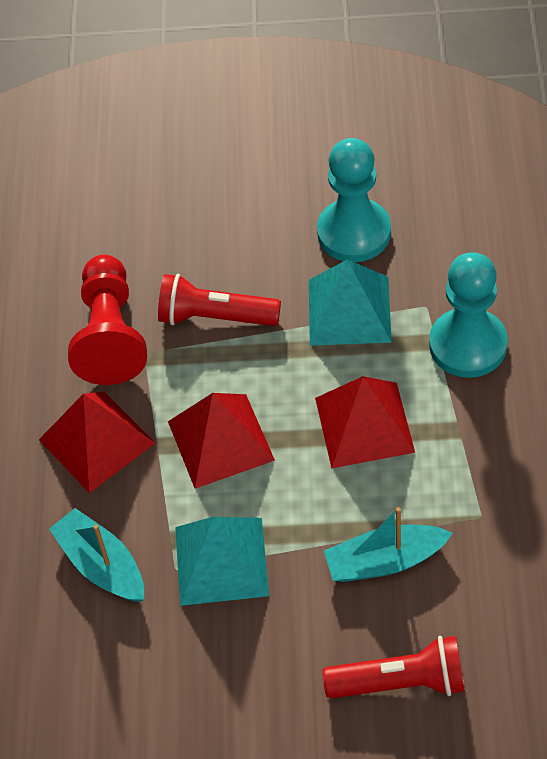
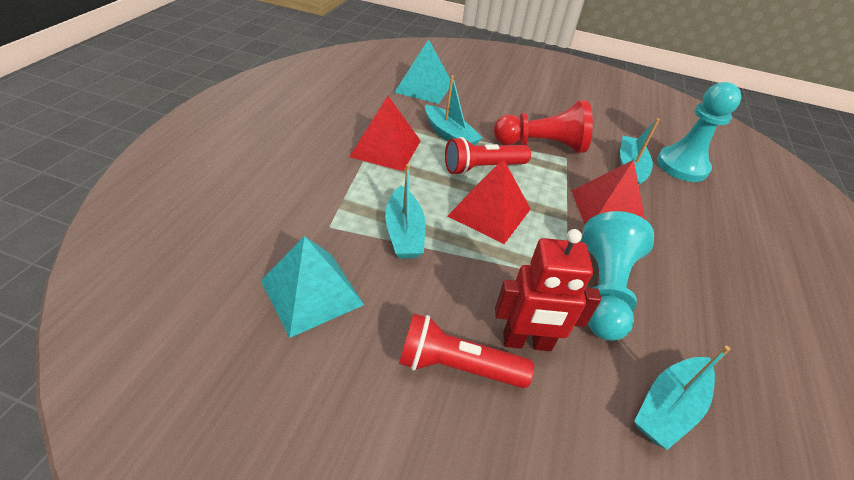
red robot: 0 -> 1
turquoise boat: 2 -> 4

